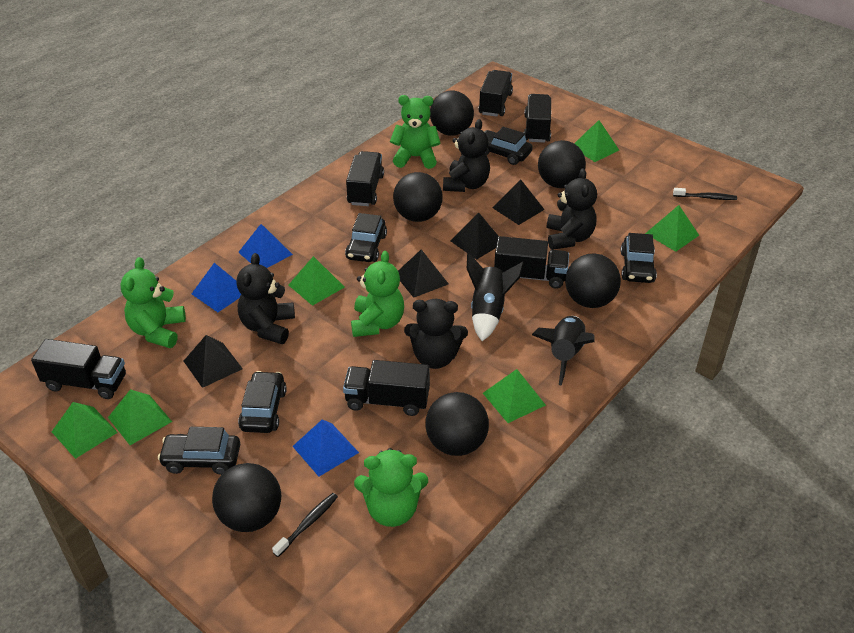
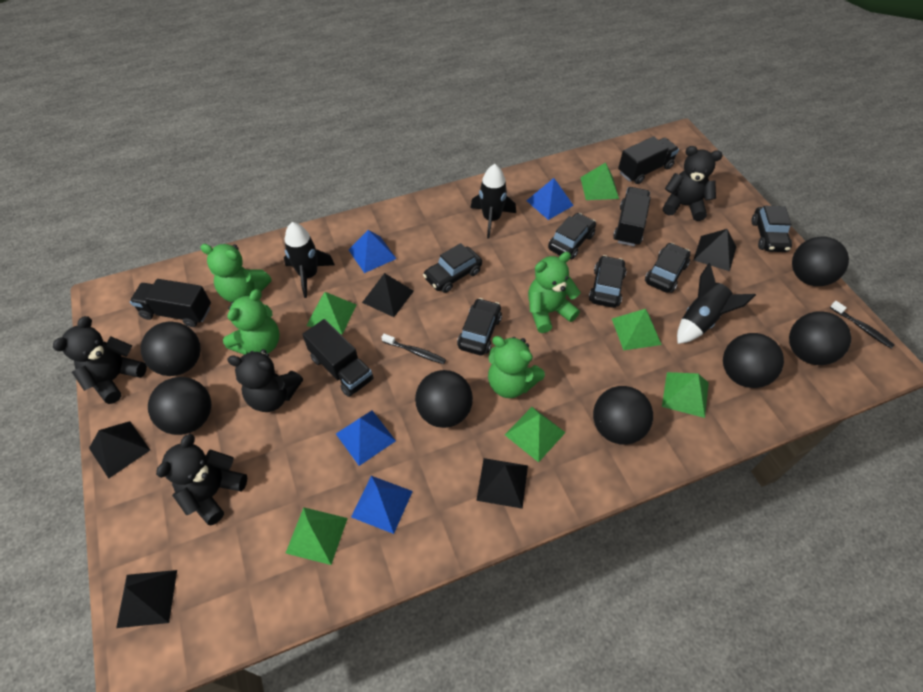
black ball: 6 -> 7
black car: 5 -> 6
black pyramid: 4 -> 5
black rocket: 2 -> 3
black truck: 6 -> 4
blue pyramid: 3 -> 4

